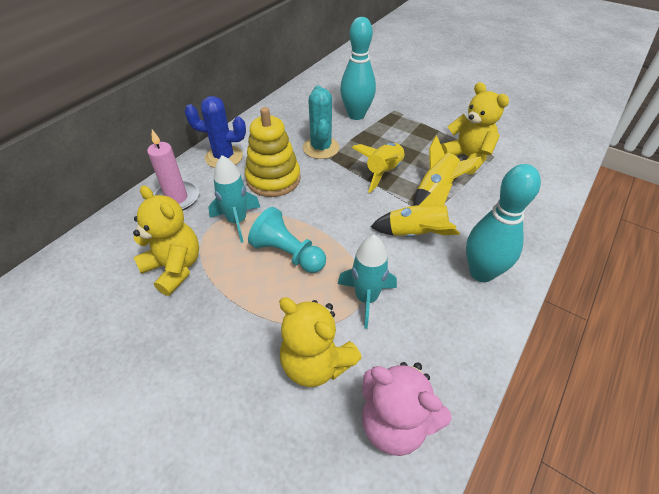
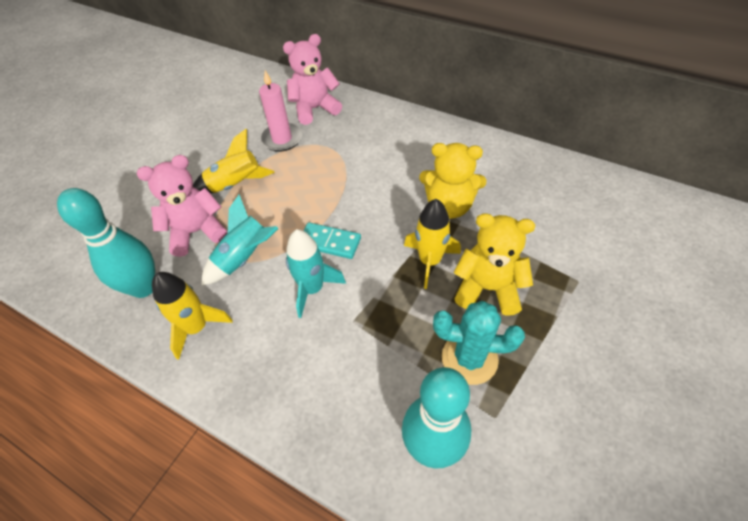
blue cactus: 1 -> 0
pink teddy bear: 1 -> 2
turquoise domino: 0 -> 1
turquoise pawn: 1 -> 0
yellow stacking toy: 1 -> 0
yellow teddy bear: 3 -> 2

